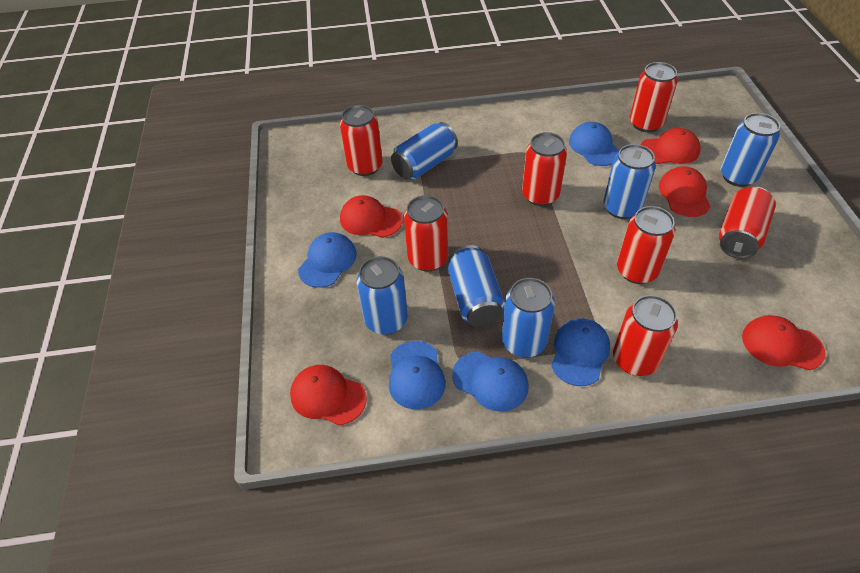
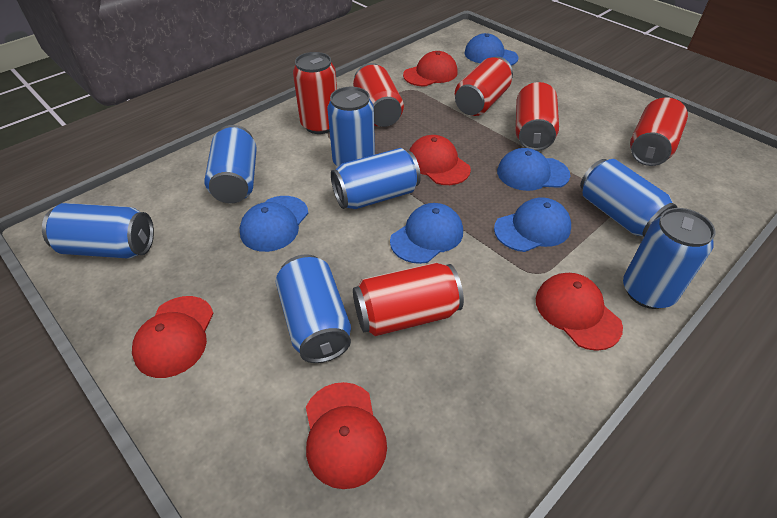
blue can: 6 -> 7
red can: 7 -> 6

